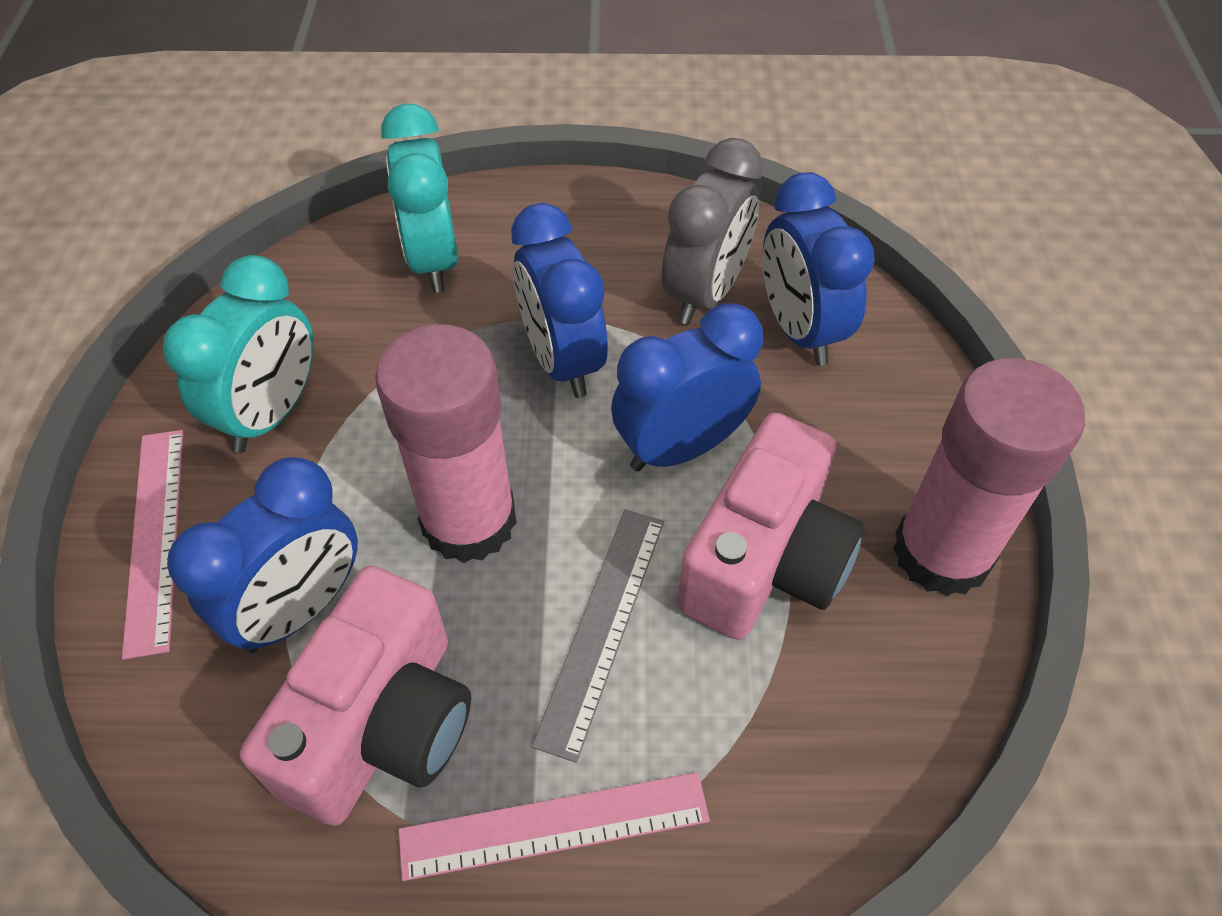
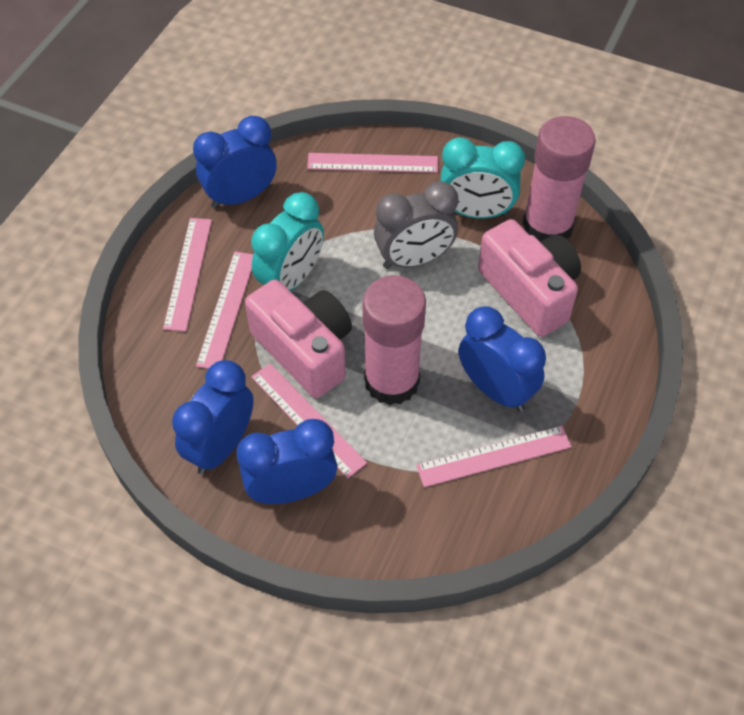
grey ruler: 1 -> 0
pink ruler: 2 -> 5

